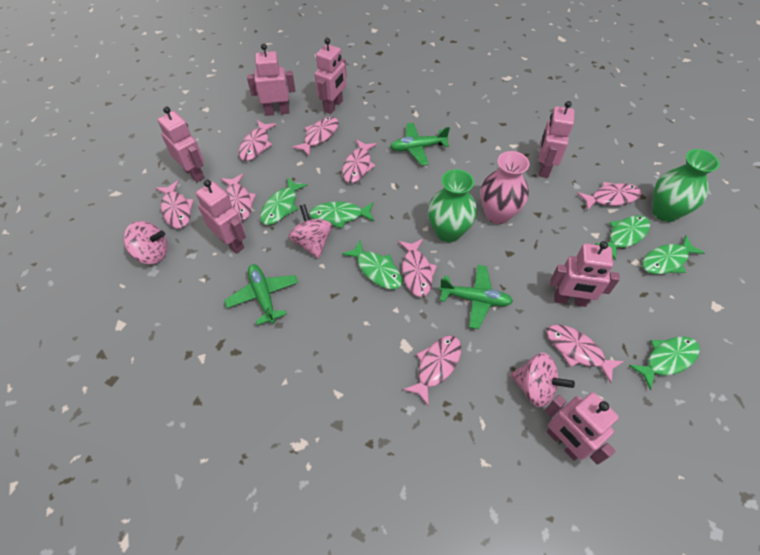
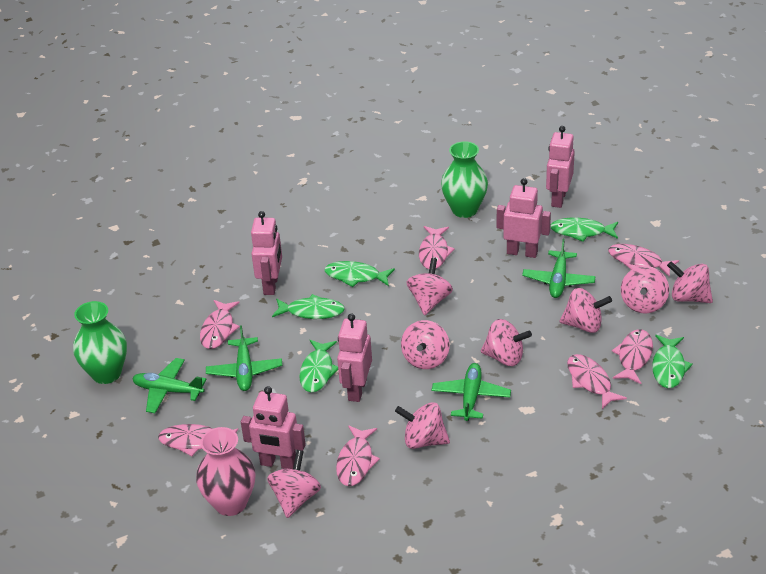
green fish: 6 -> 5
green plane: 3 -> 4
pink fish: 9 -> 7
pink robot: 7 -> 5
pink spinning top: 3 -> 8

